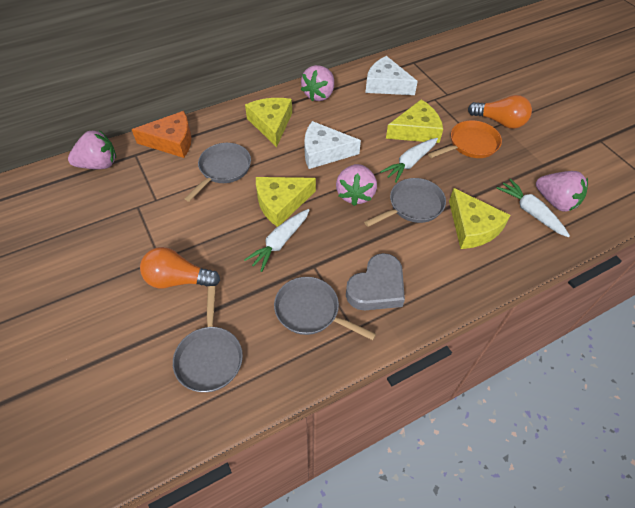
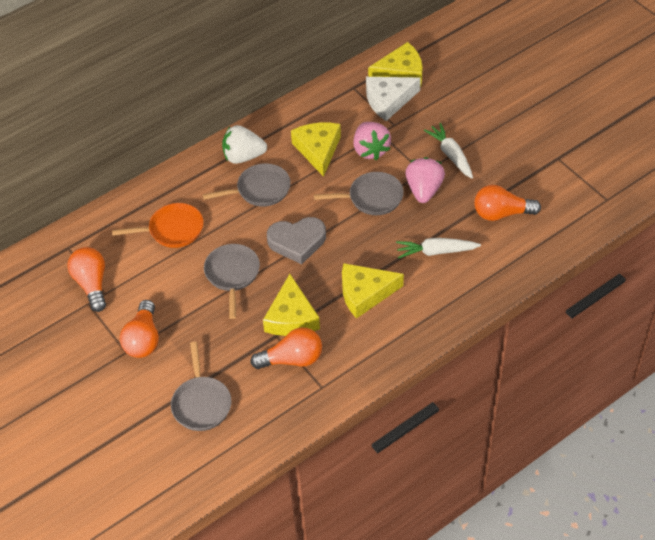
orange cheese: 1 -> 0
orange light bulb: 2 -> 4
pink strawberry: 4 -> 2
white carrot: 3 -> 2
white cheese: 2 -> 1
white strawberry: 0 -> 1

